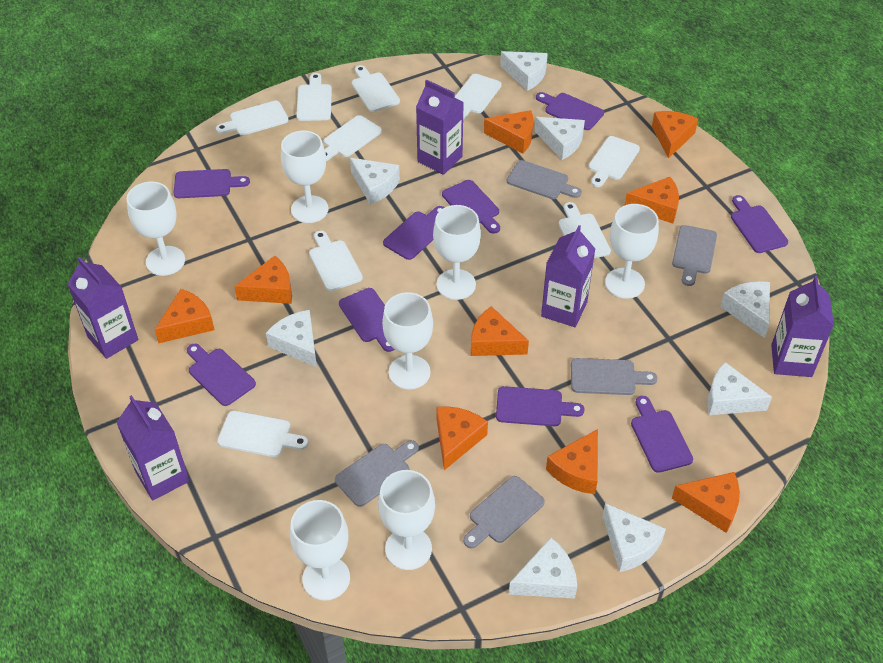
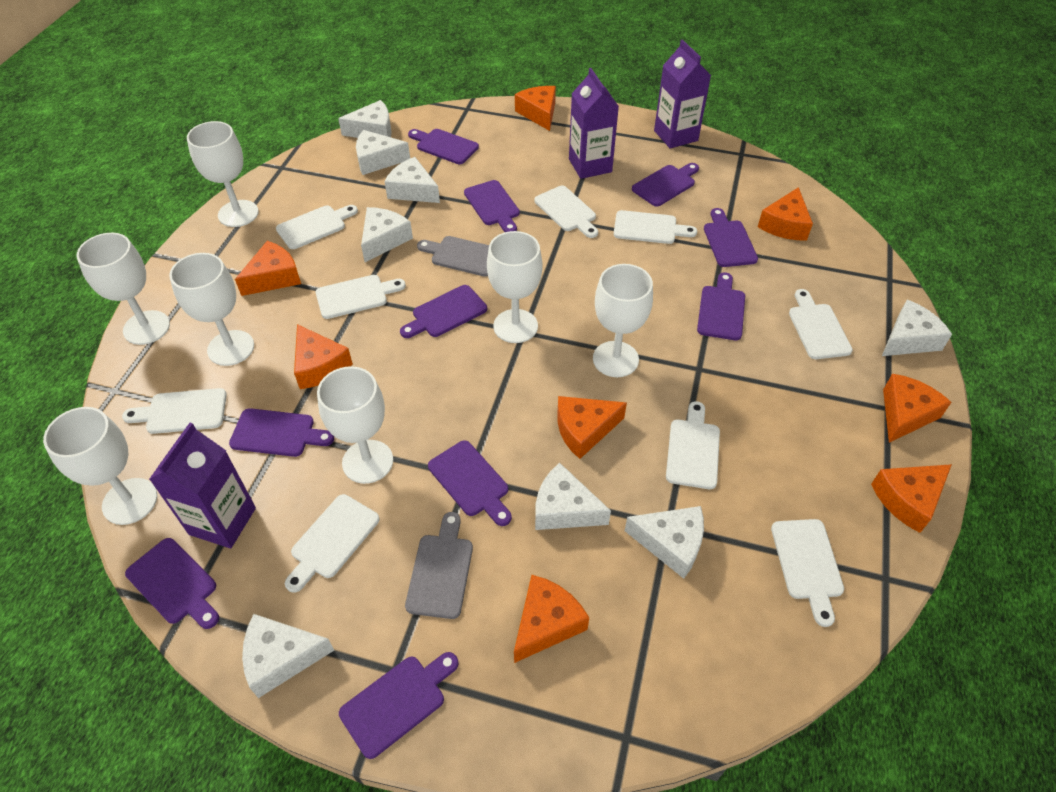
grey cutting board: 5 -> 2
orange cheese: 9 -> 8
purple carton: 5 -> 3
purple cutting board: 9 -> 10

